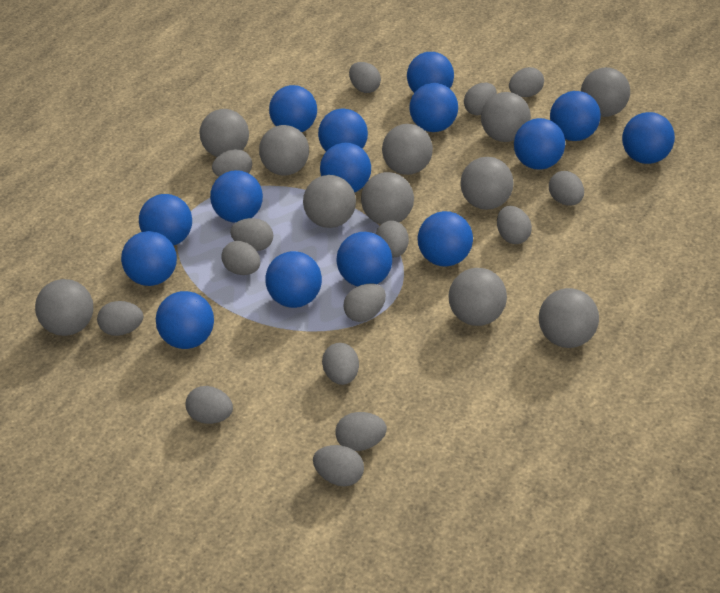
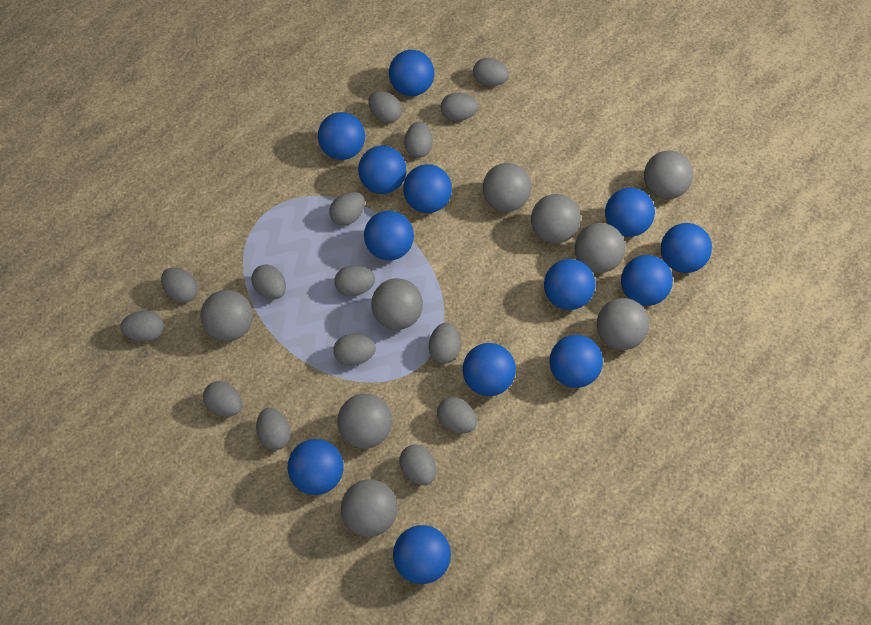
blue ball: 15 -> 13
grey ball: 11 -> 9

